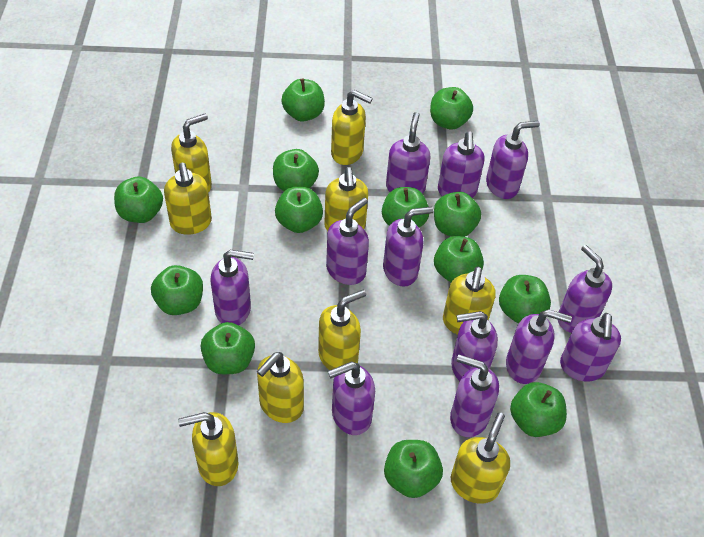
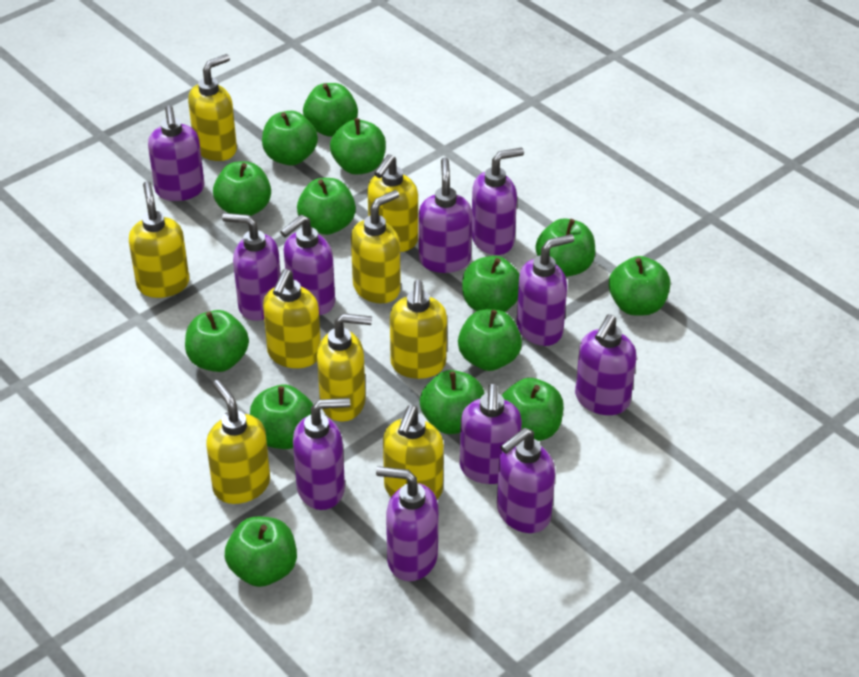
green apple: 13 -> 14
purple soap dispenser: 12 -> 11

